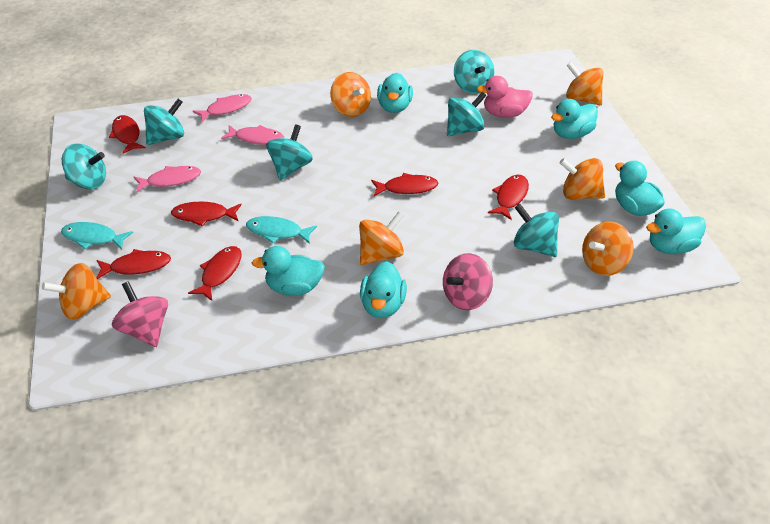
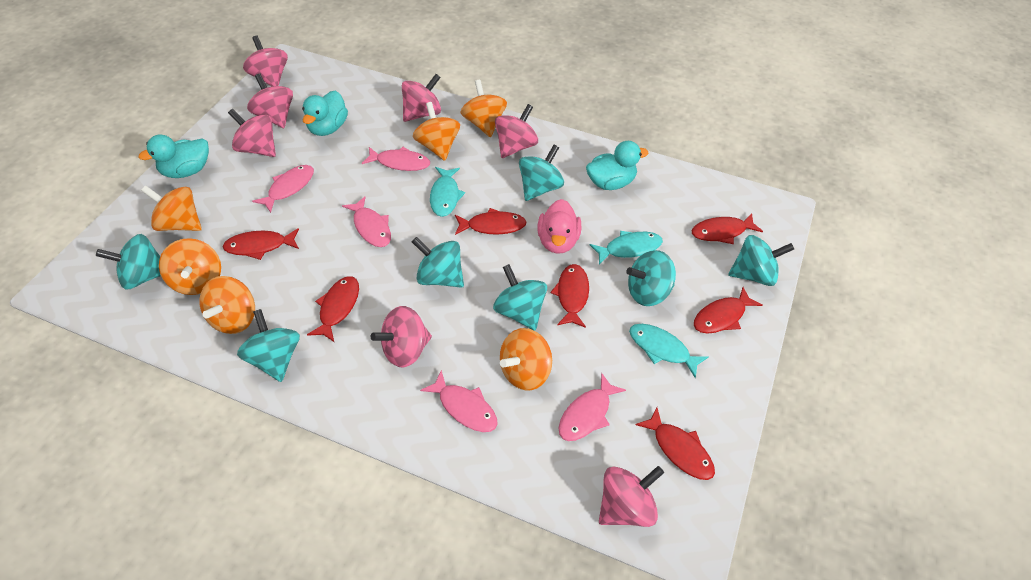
pink fish: 3 -> 5
pink spinning top: 2 -> 7
red fish: 6 -> 7
turquoise duck: 6 -> 3
turquoise fish: 2 -> 3
turquoise spinning top: 6 -> 7

